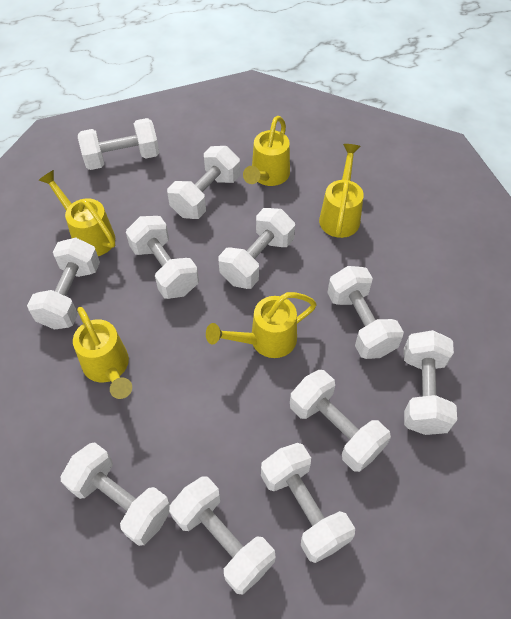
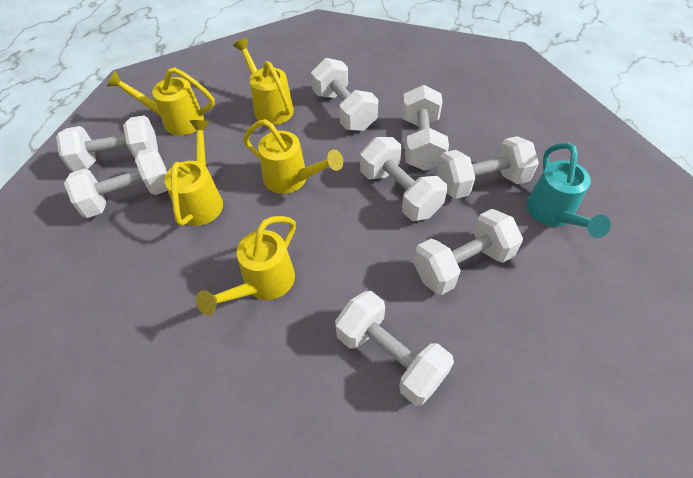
turquoise watering can: 0 -> 1
white dumbbell: 11 -> 8

